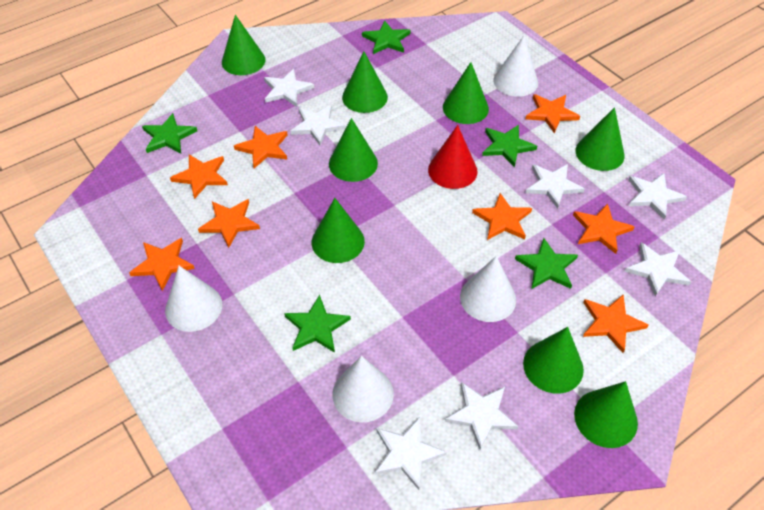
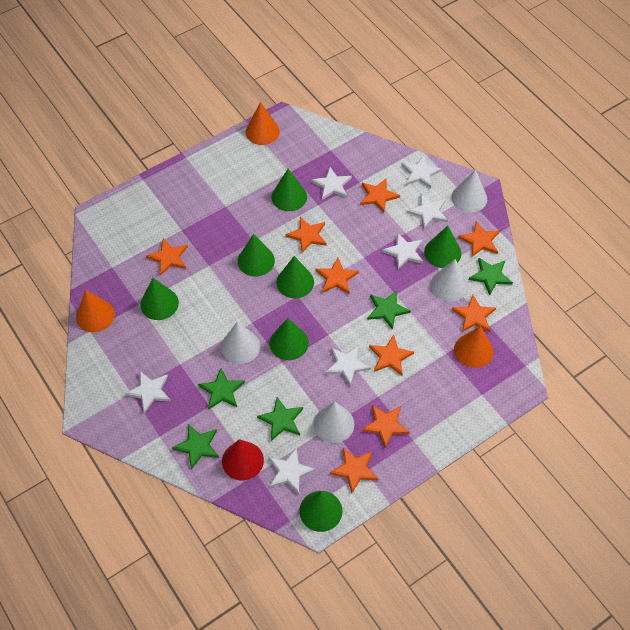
green cone: 8 -> 7
orange cone: 0 -> 3
orange star: 8 -> 9

